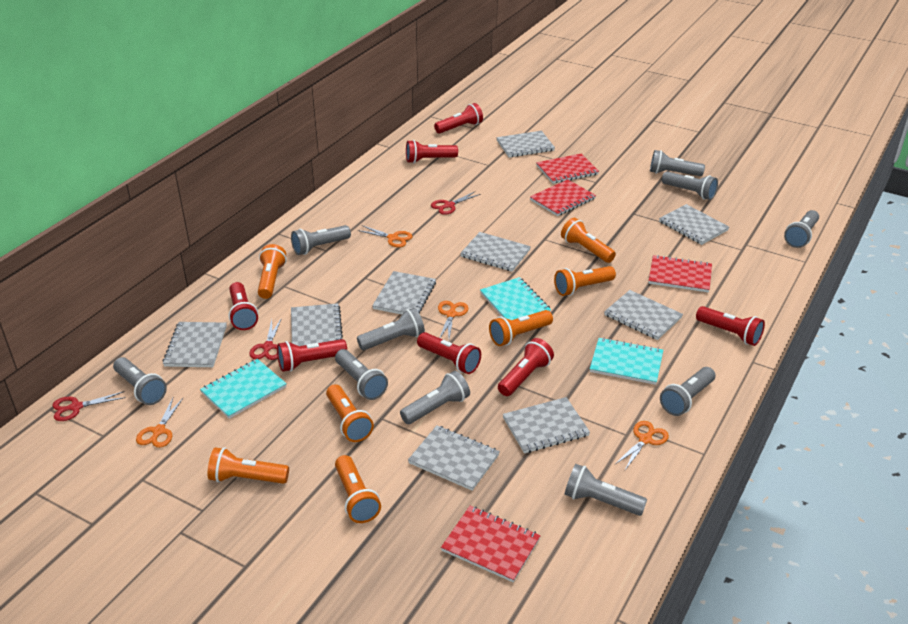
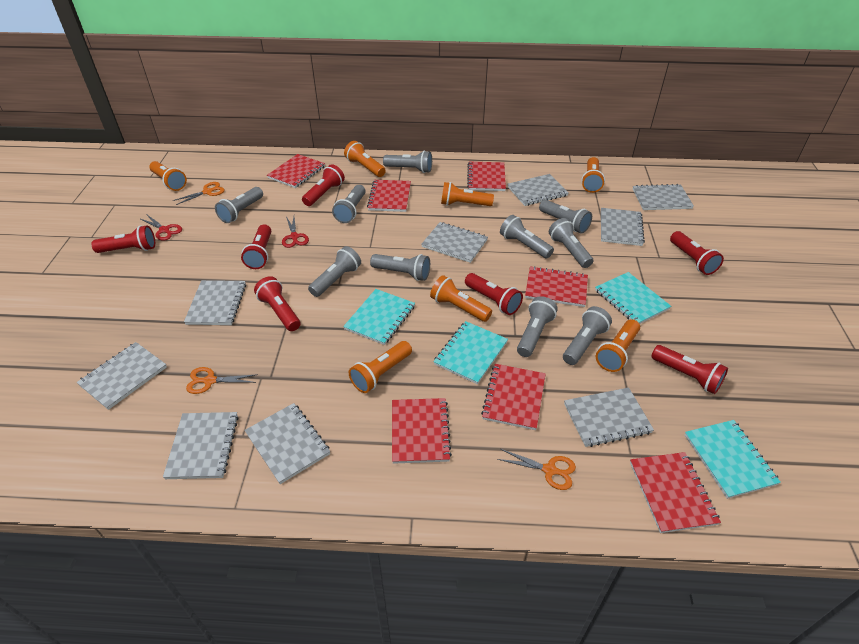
orange scissors: 4 -> 3
red notebook: 4 -> 7
red scissors: 3 -> 2
turquoise notebook: 3 -> 4

